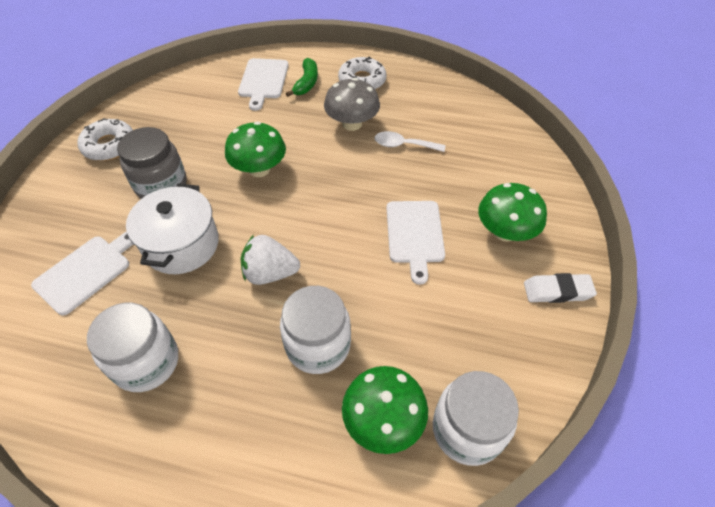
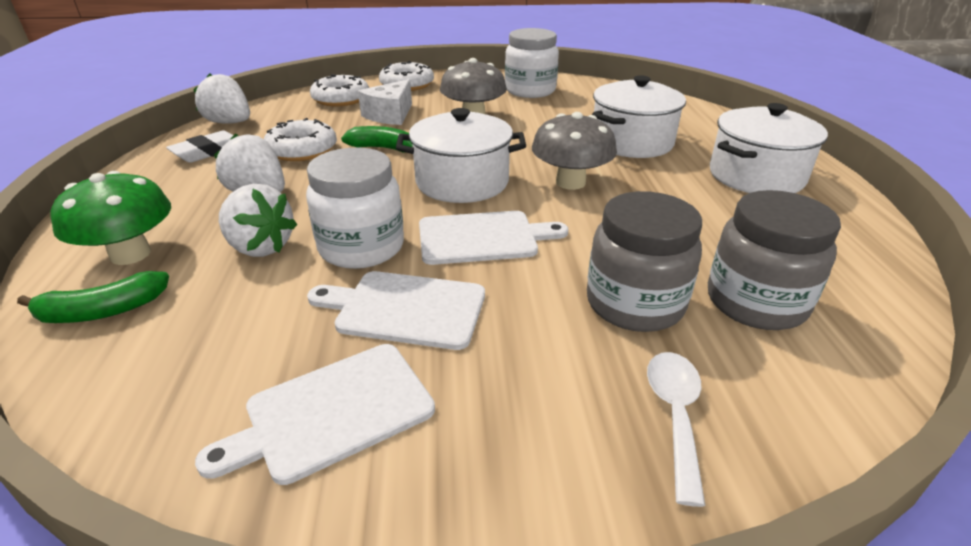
green banana: 1 -> 2
green mushroom: 3 -> 1
grey jar: 1 -> 2
grey mushroom: 1 -> 2
white cheese: 0 -> 1
white donut: 2 -> 3
white jar: 3 -> 2
white pot: 1 -> 3
white strawberry: 1 -> 3

